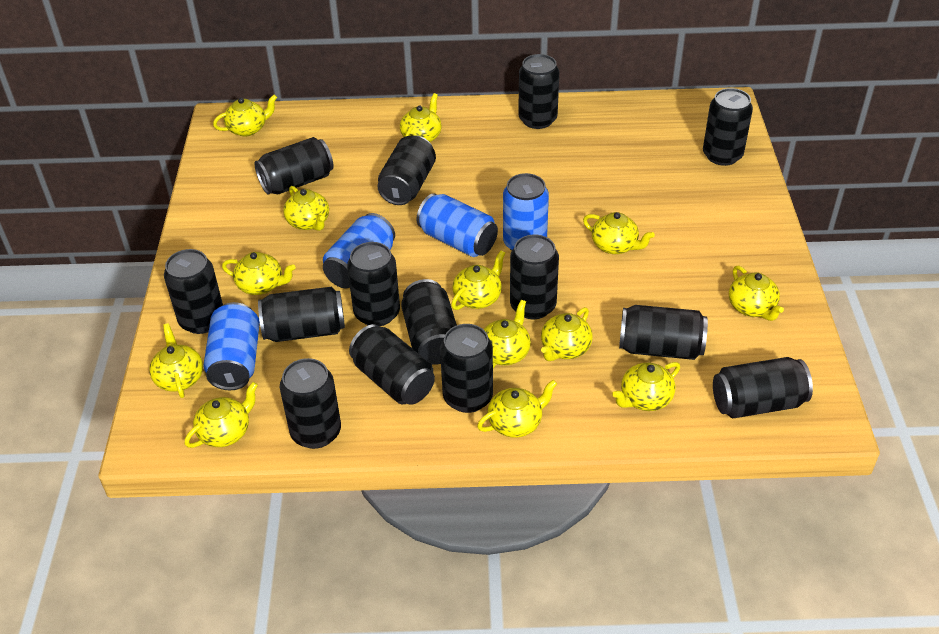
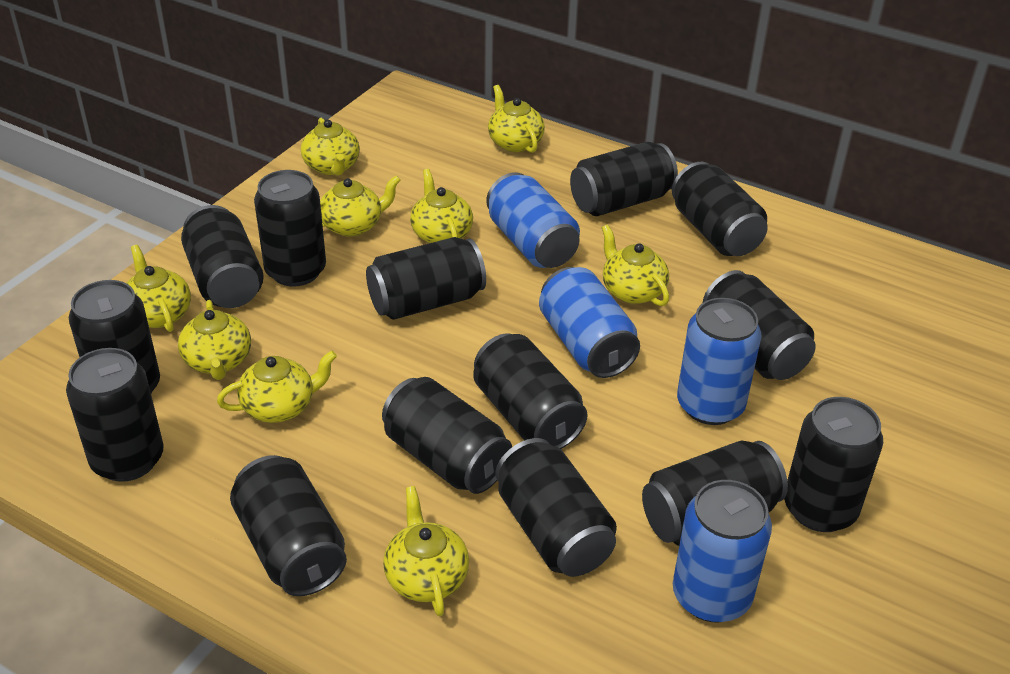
yellow teapot: 13 -> 9

